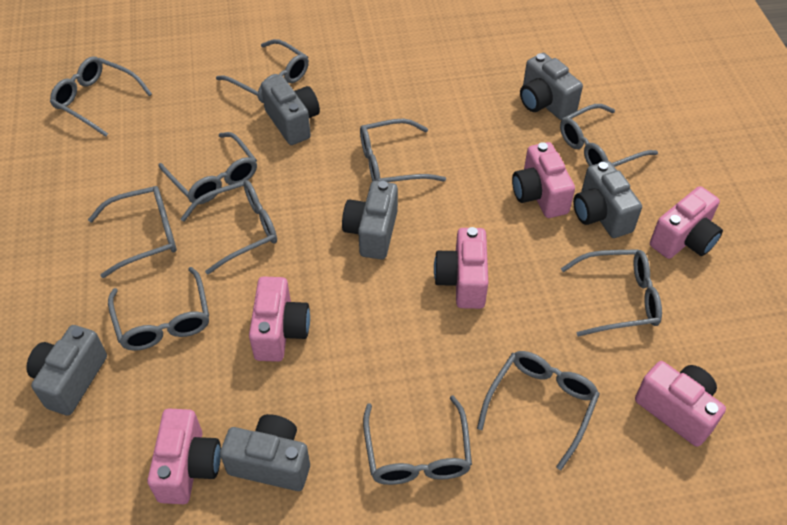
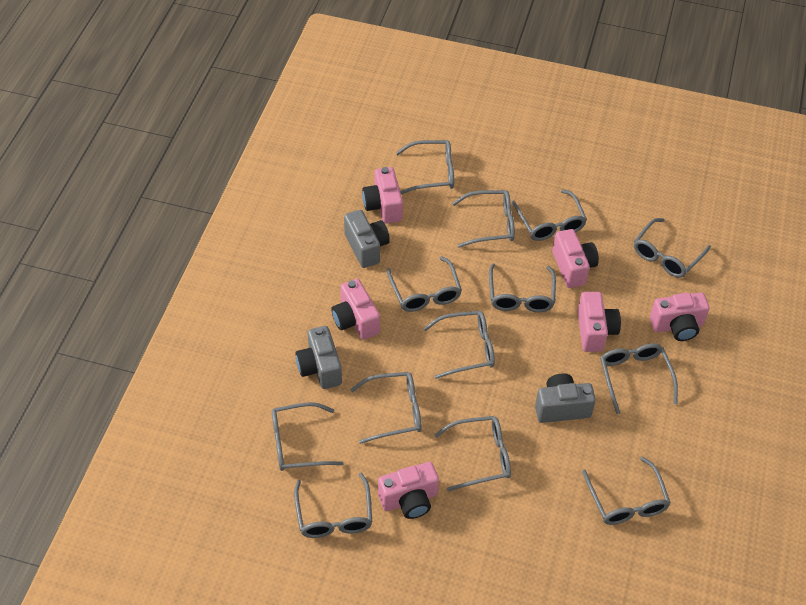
grey camera: 6 -> 3
grey glasses: 11 -> 13

